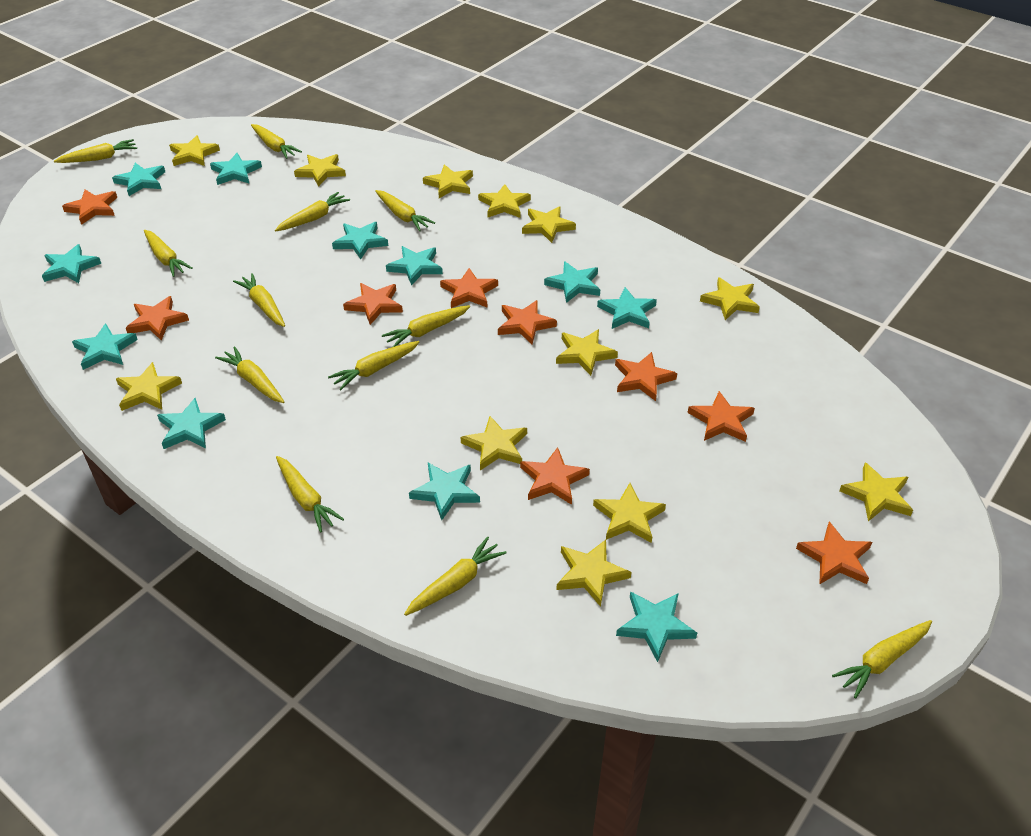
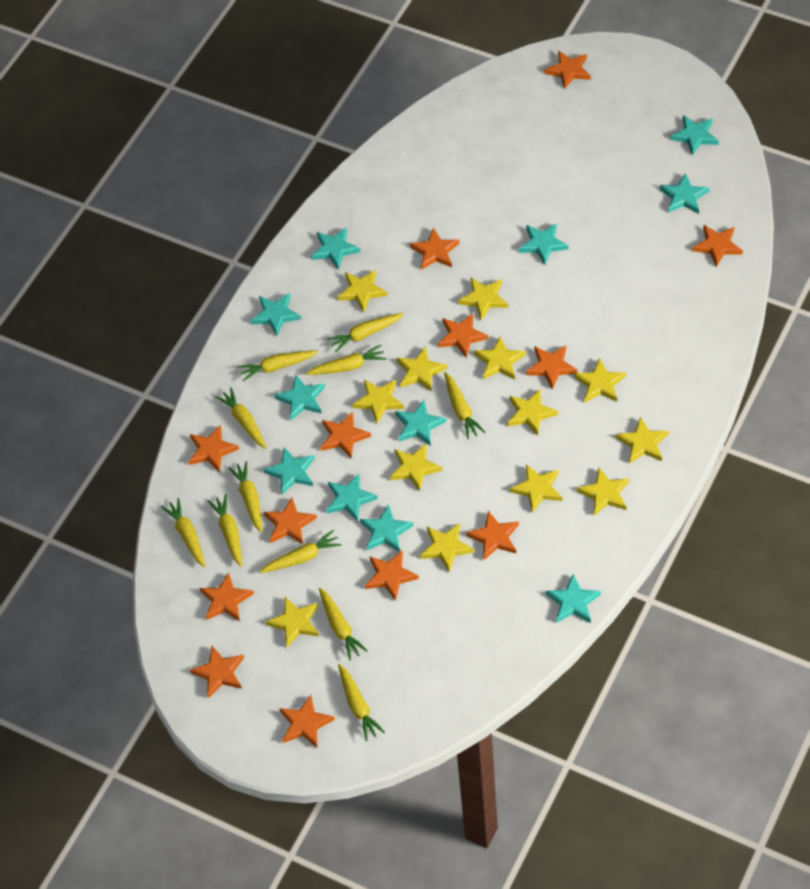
orange star: 9 -> 13
yellow carrot: 12 -> 11
yellow star: 12 -> 13

